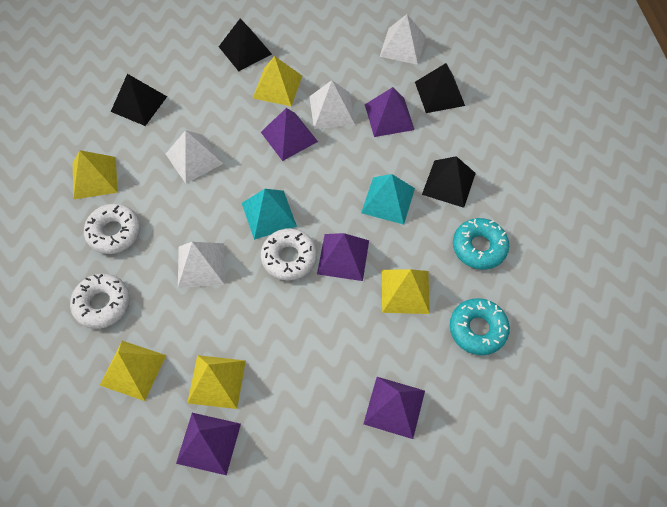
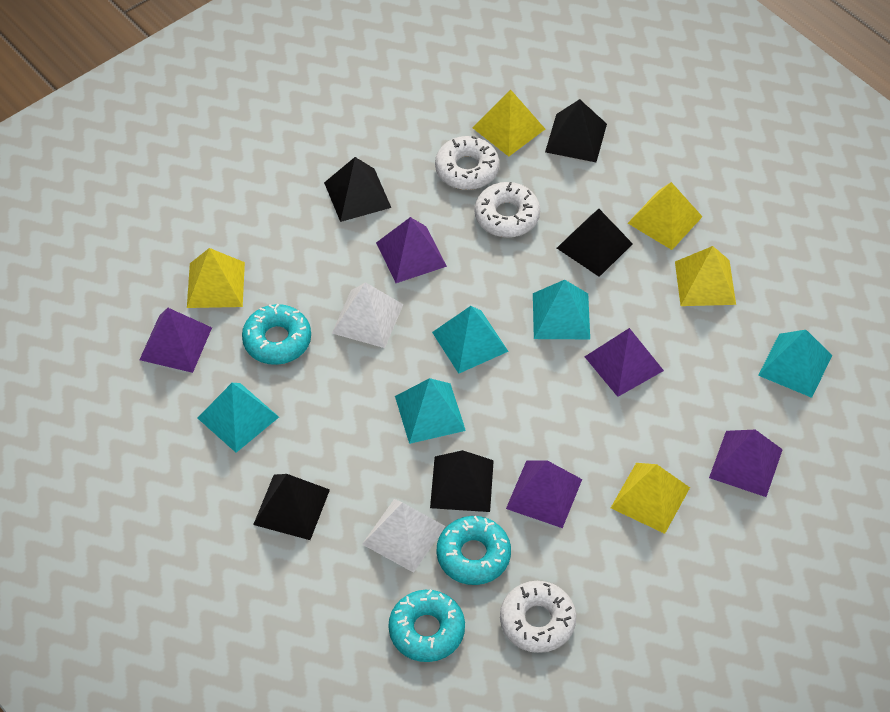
black pyramid: 4 -> 5
turquoise donut: 2 -> 3
turquoise pyramid: 2 -> 5
white pyramid: 4 -> 2

